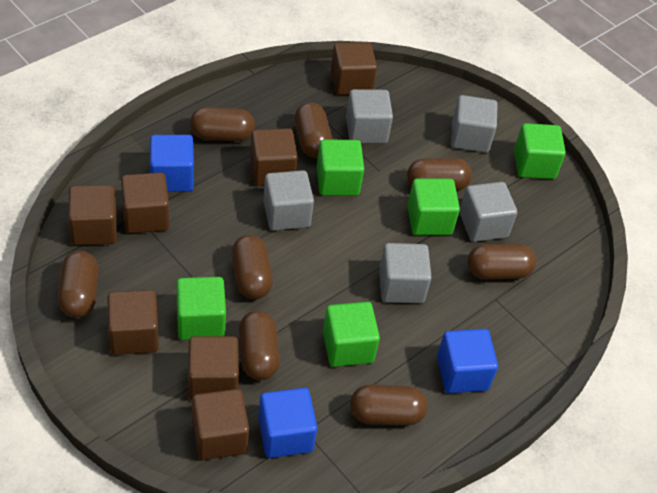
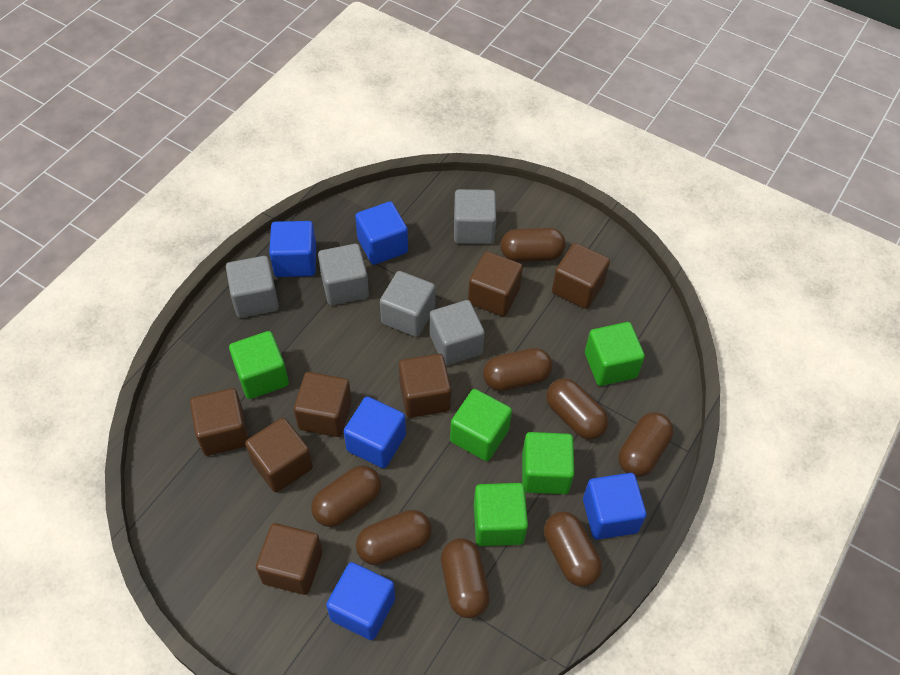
blue cube: 3 -> 5

